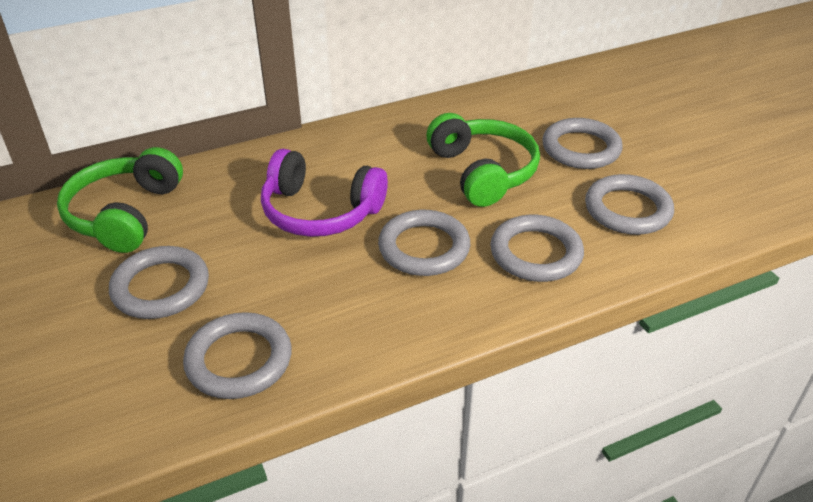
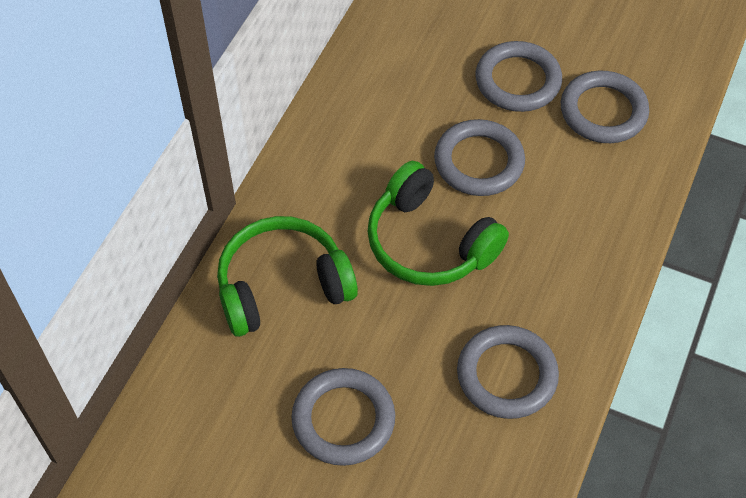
grey ring: 6 -> 5
purple headphones: 1 -> 0

